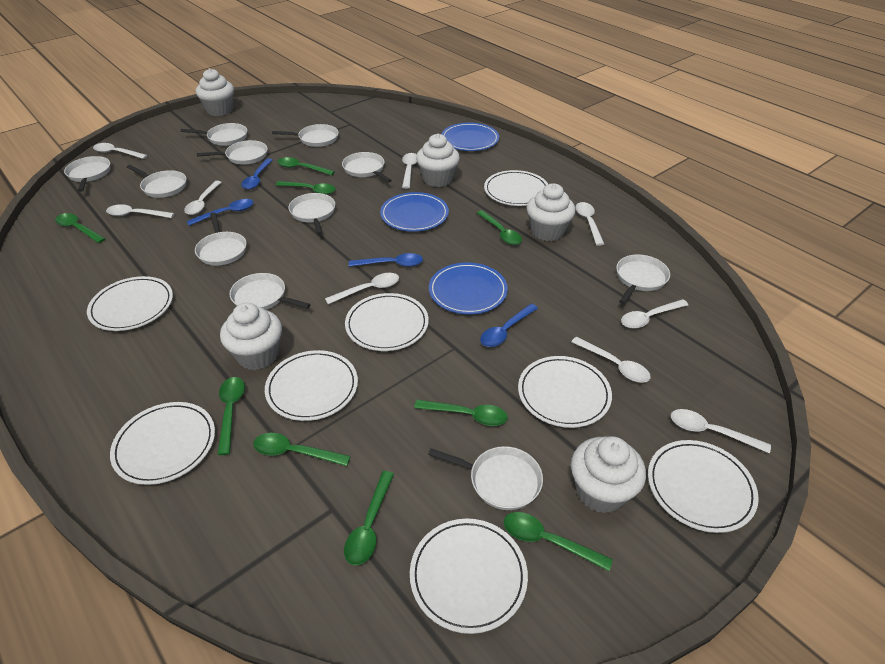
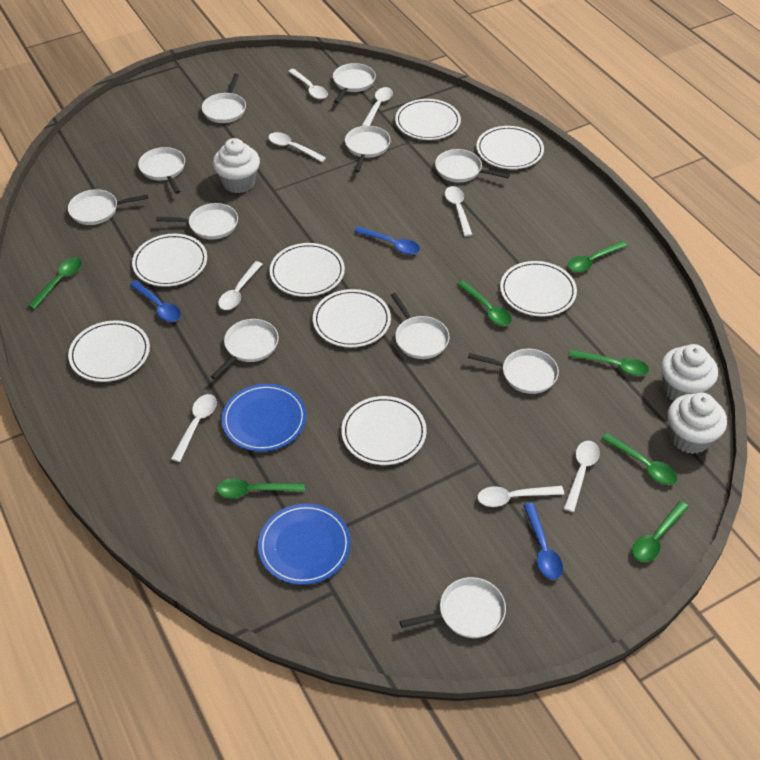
blue plate: 3 -> 2
blue spoon: 4 -> 3
green spoon: 9 -> 7
white cupcake: 5 -> 3
white spoon: 9 -> 8

